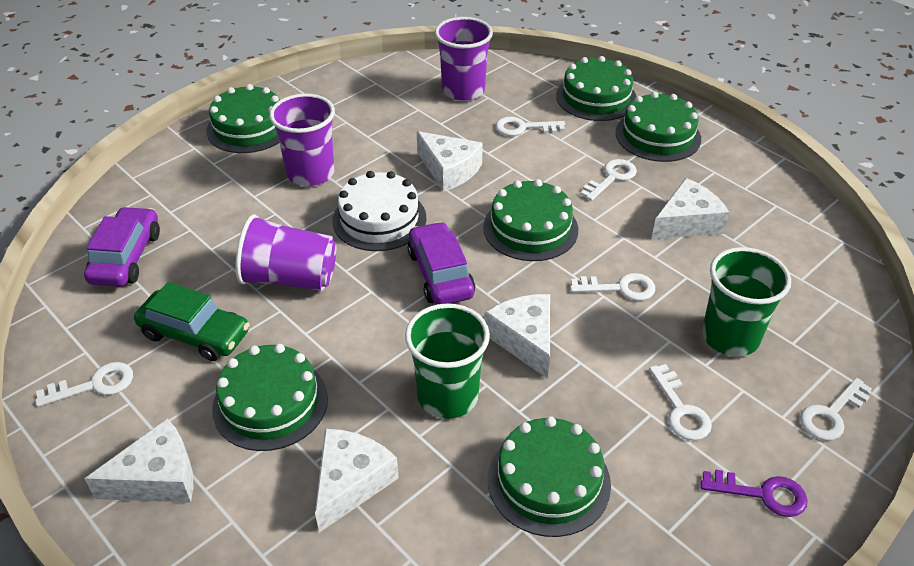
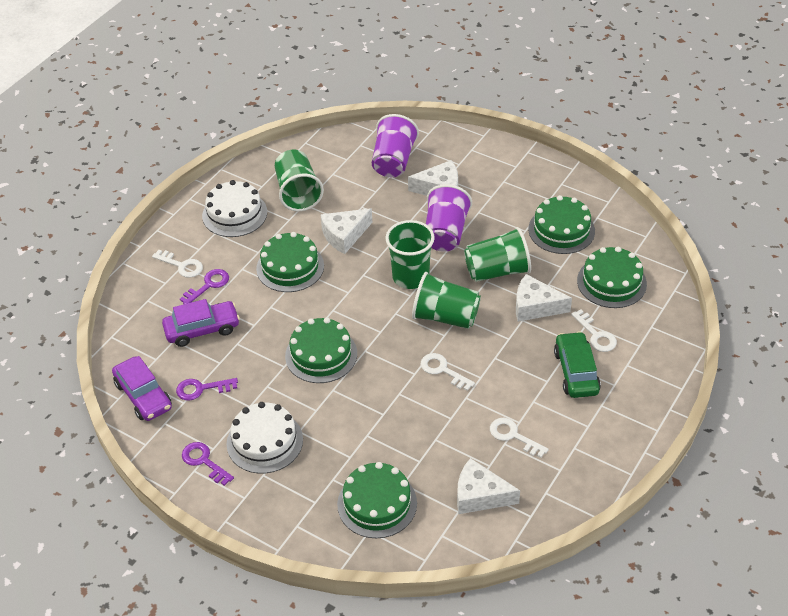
green cake: 6 -> 5
green cup: 2 -> 4
purple cup: 3 -> 2
purple key: 1 -> 3
white cake: 1 -> 2
white cheese: 5 -> 4
white key: 6 -> 4

